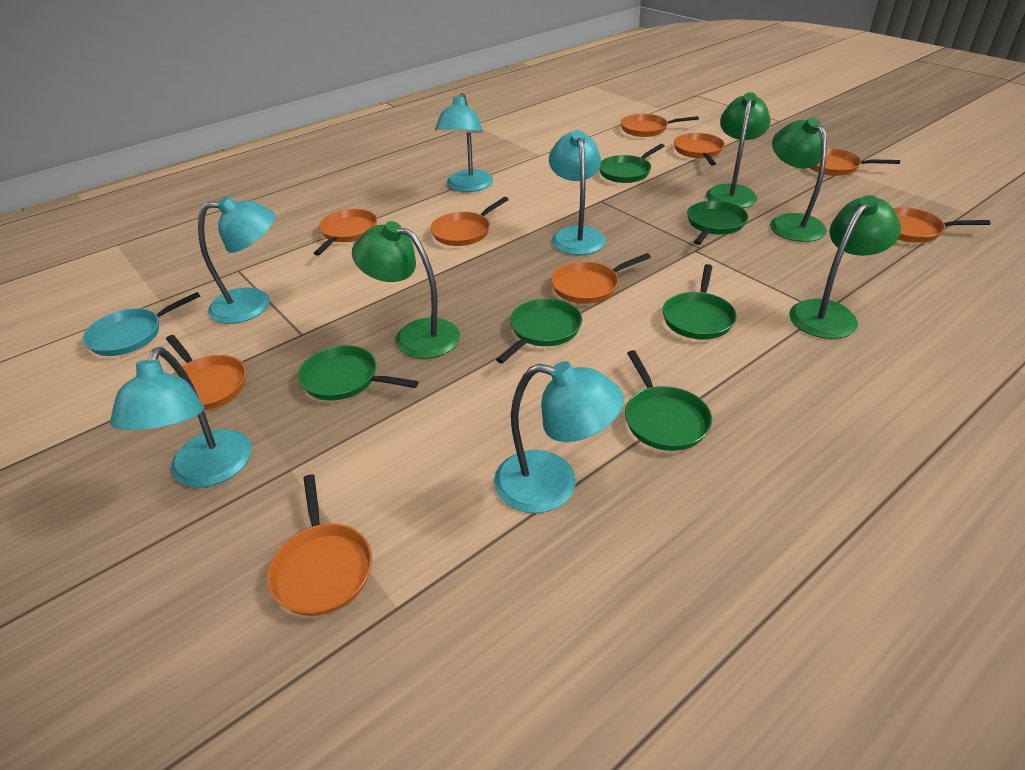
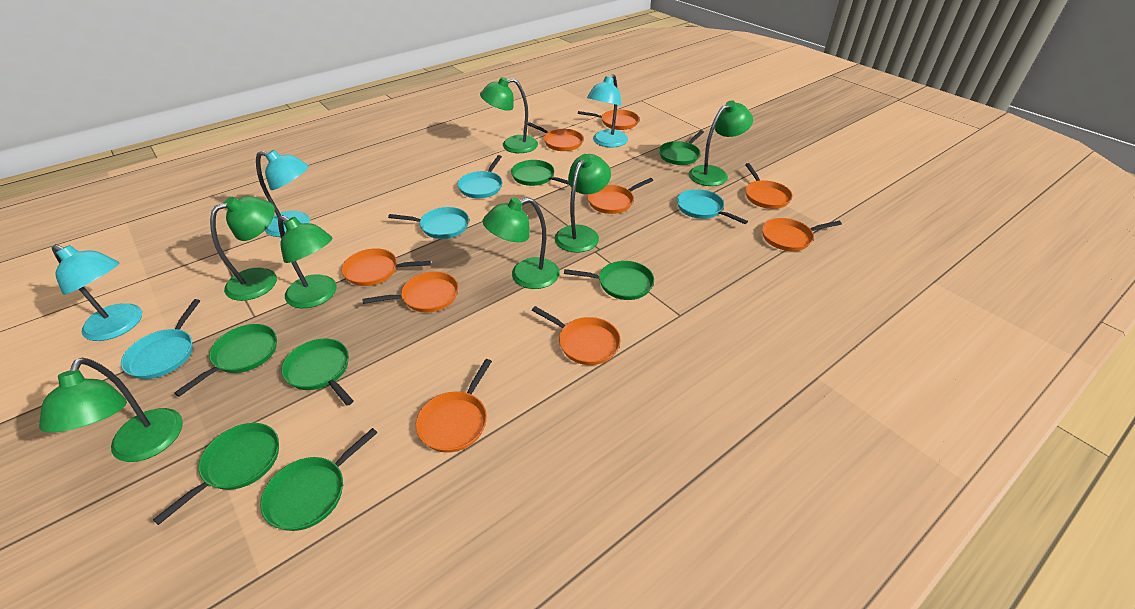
green lamp: 4 -> 7
green pan: 6 -> 7
turquoise lamp: 5 -> 3
turquoise pan: 1 -> 4

